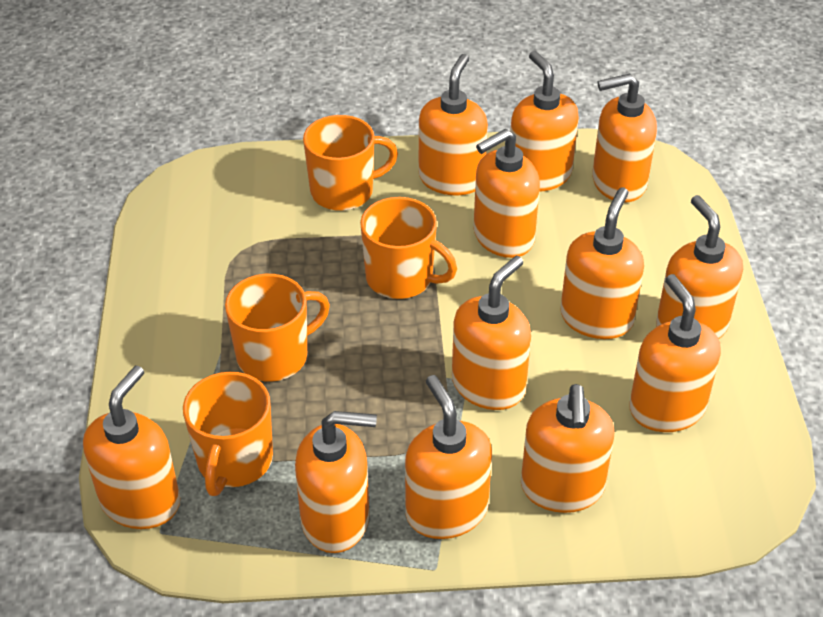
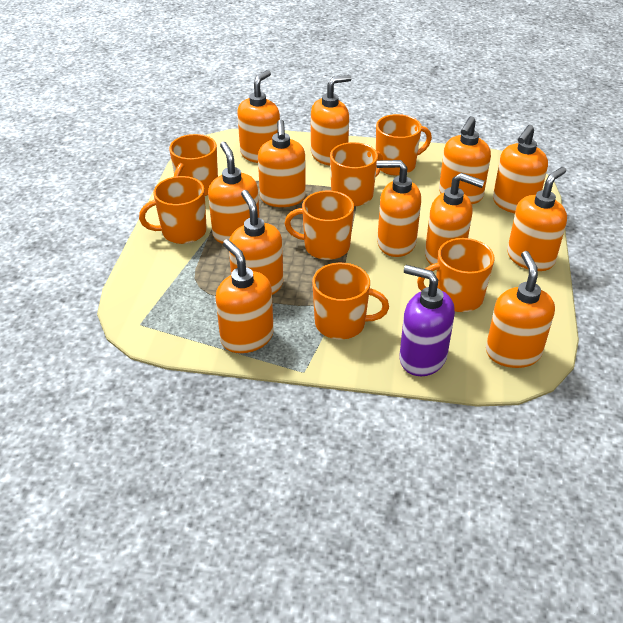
orange mug: 4 -> 7
purple soap dispenser: 0 -> 1

